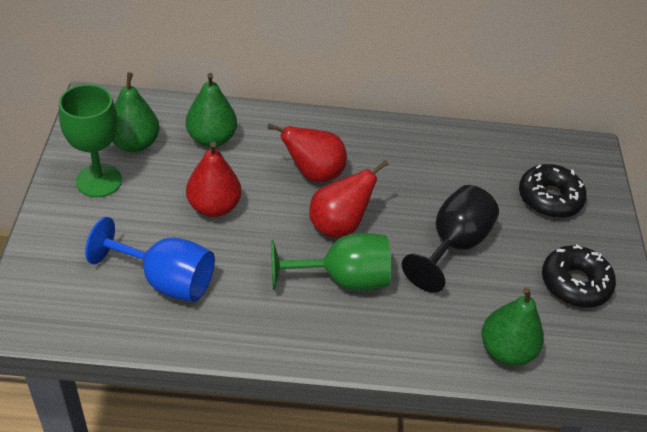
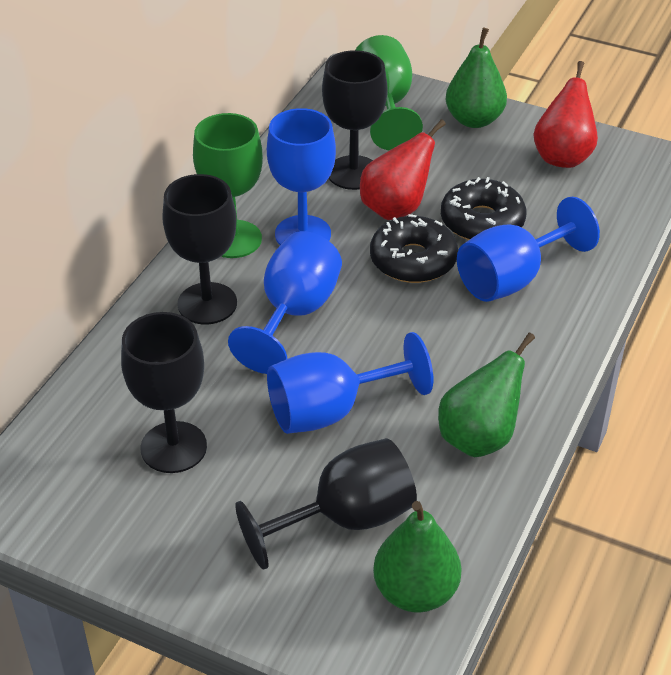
black goblet: 1 -> 4
blue goblet: 1 -> 4
red pear: 3 -> 2

